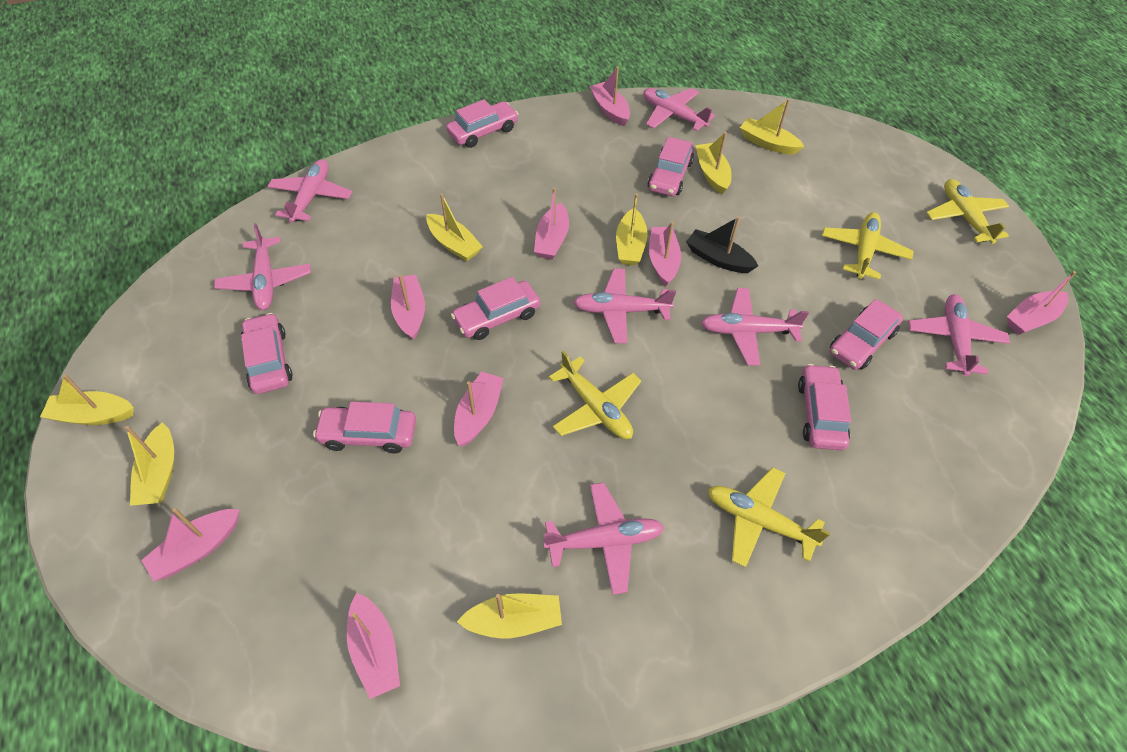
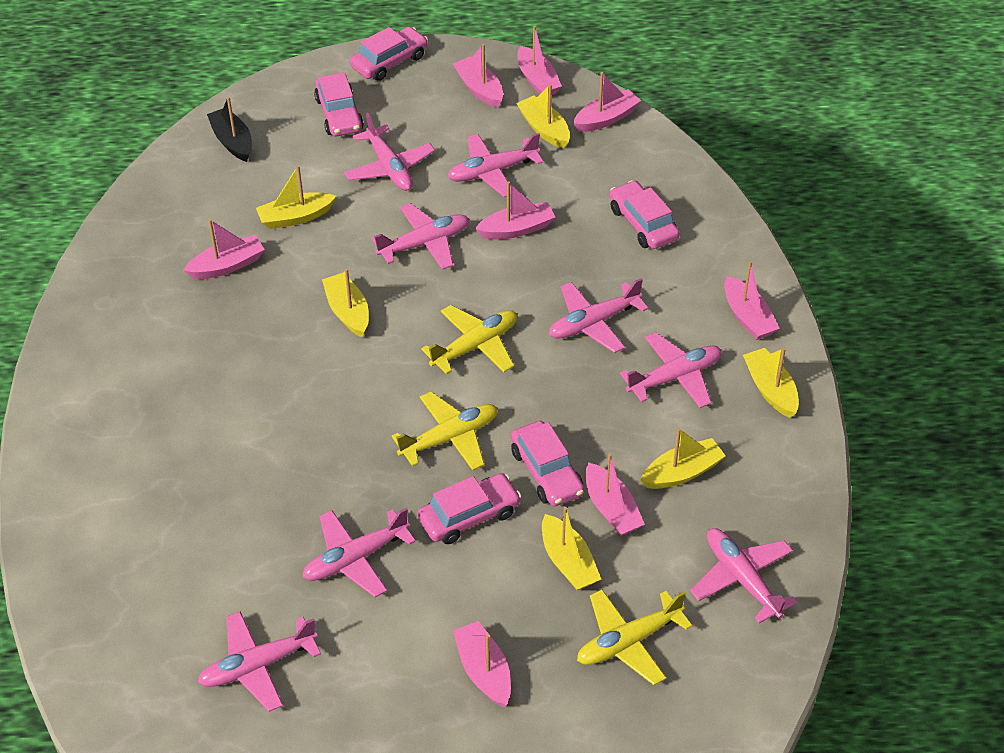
pink car: 7 -> 5
pink plane: 7 -> 8
yellow boat: 7 -> 6
yellow plane: 4 -> 3

